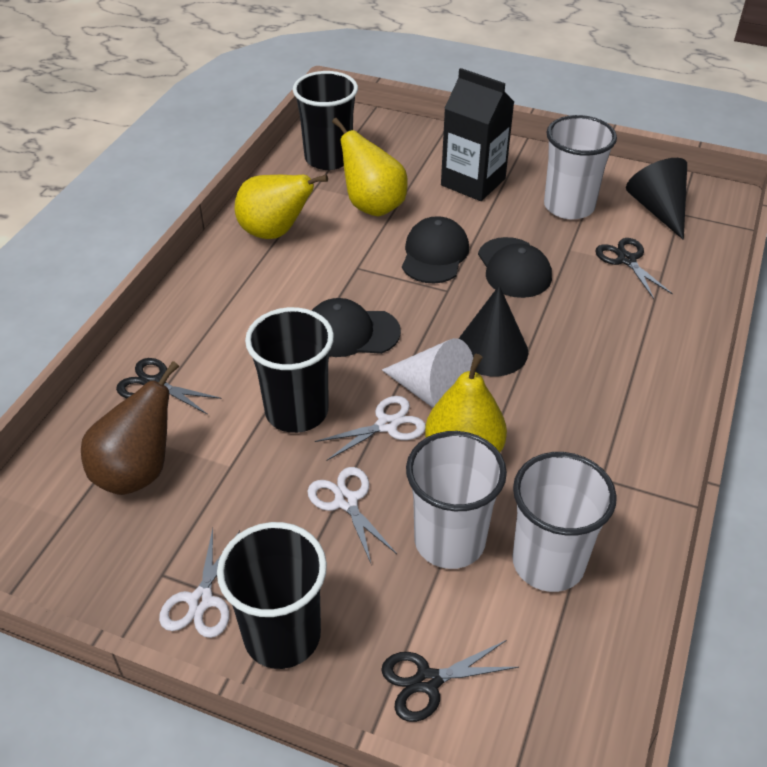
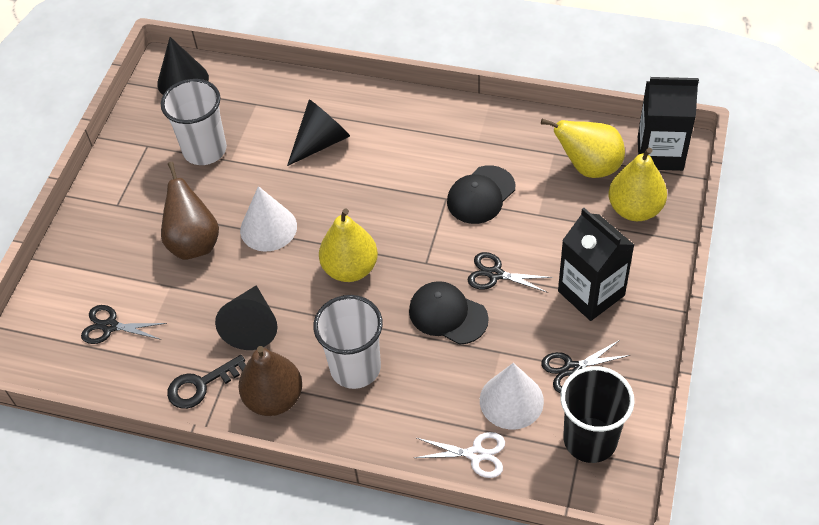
black cap: 3 -> 2
black carton: 1 -> 2
black cone: 2 -> 3
black cup: 3 -> 1
black key: 0 -> 1
brown pear: 1 -> 2
white cone: 1 -> 2
white cup: 3 -> 2
white scissors: 3 -> 1

